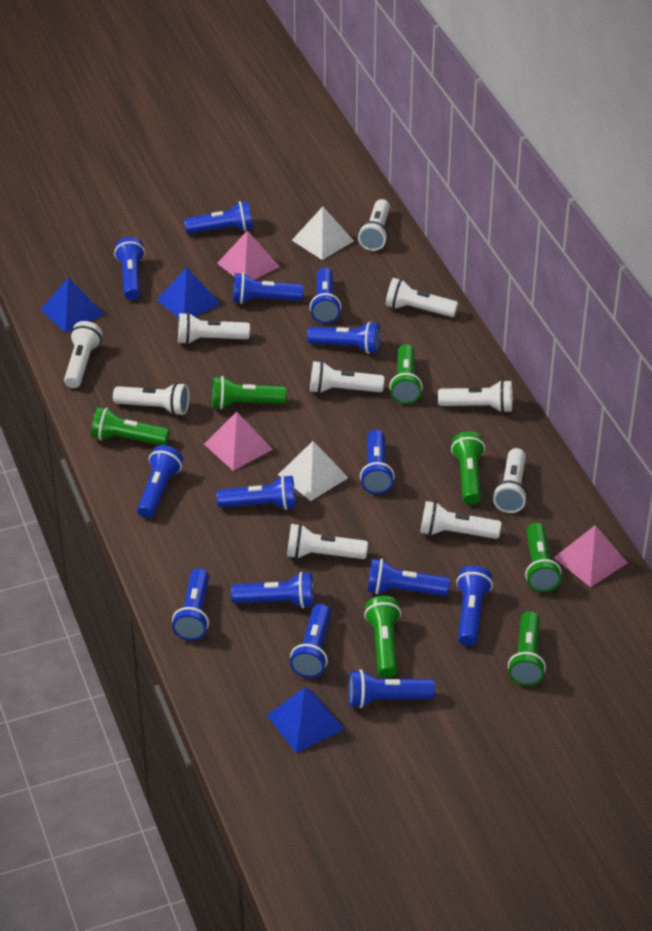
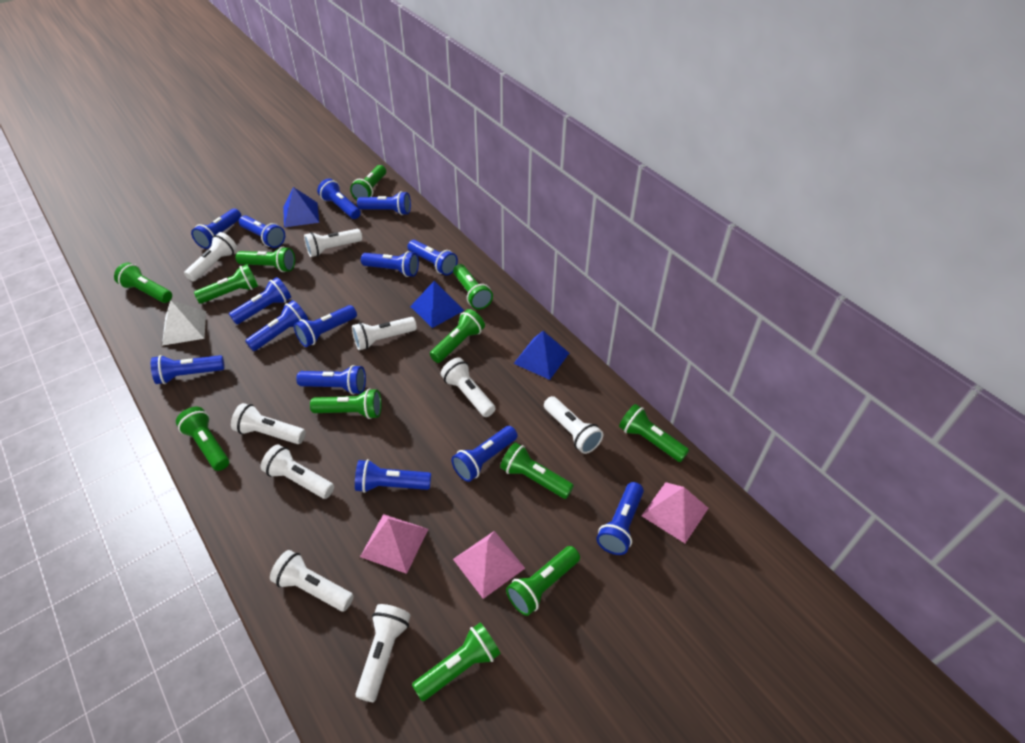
green flashlight: 7 -> 12
white flashlight: 10 -> 9
white pyramid: 2 -> 1

